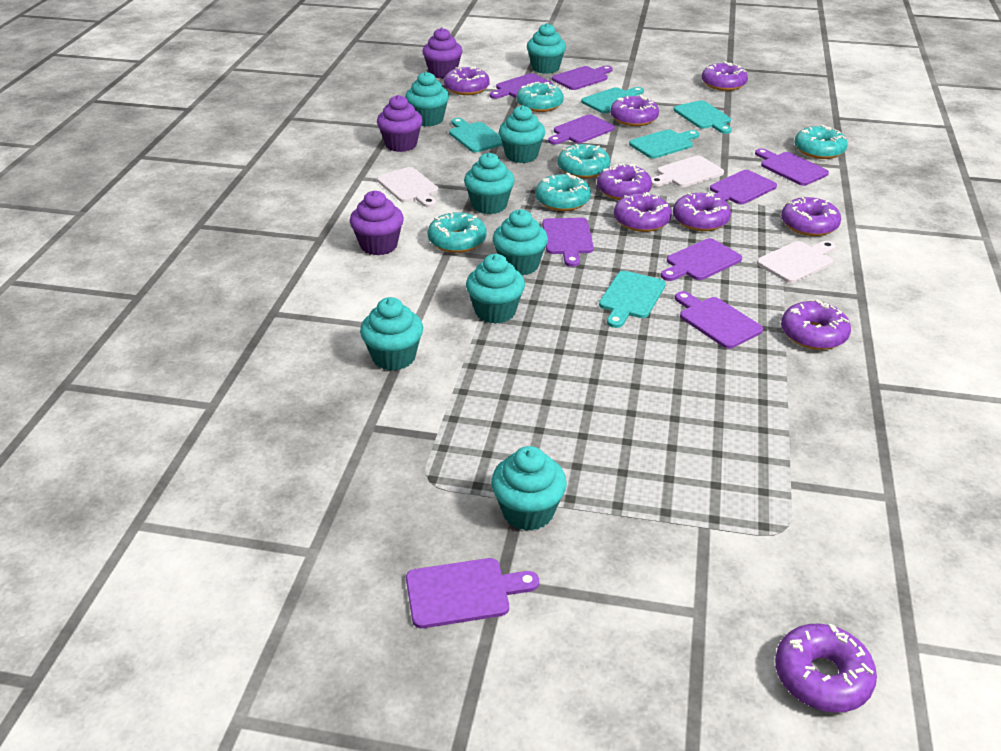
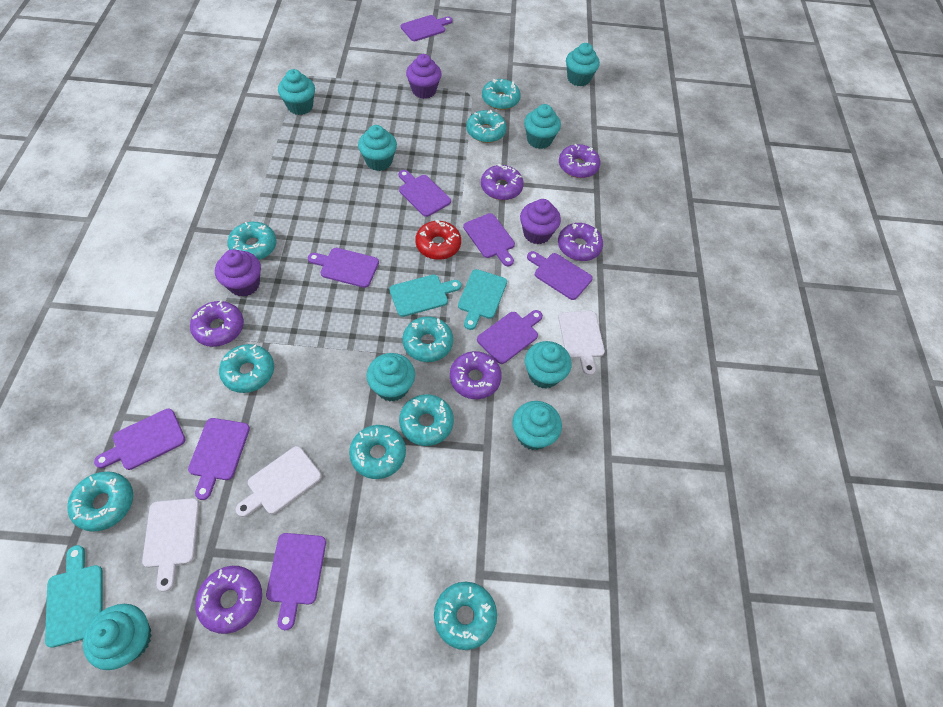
purple donut: 9 -> 6
red donut: 0 -> 1
turquoise cutting board: 5 -> 3
turquoise donut: 5 -> 9

